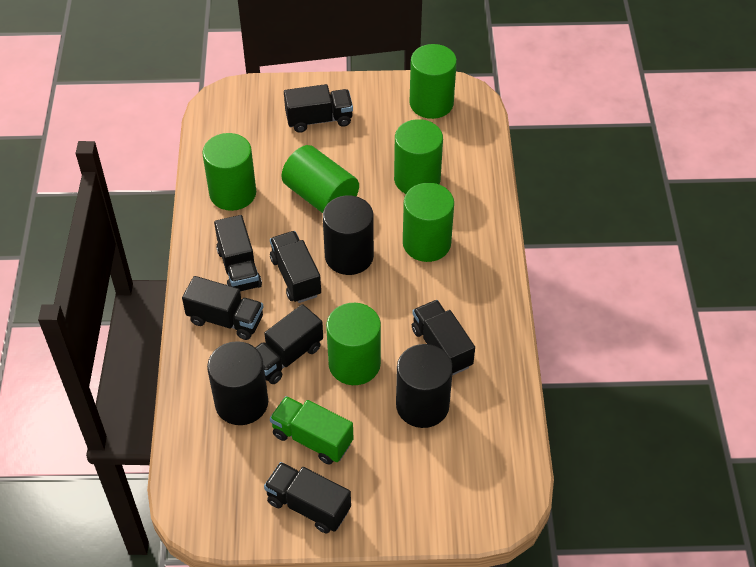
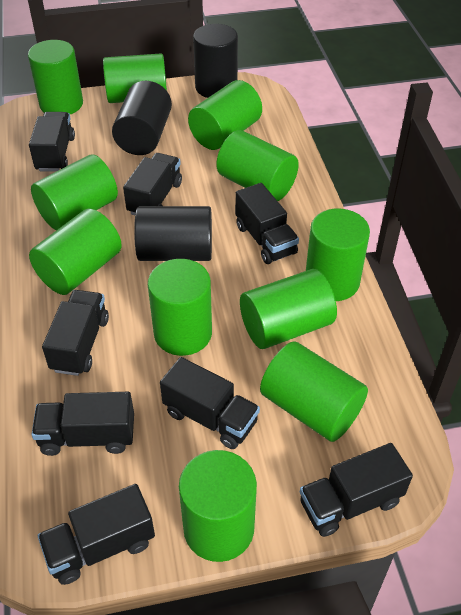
black truck: 7 -> 8
green cylinder: 6 -> 11
green truck: 1 -> 0

